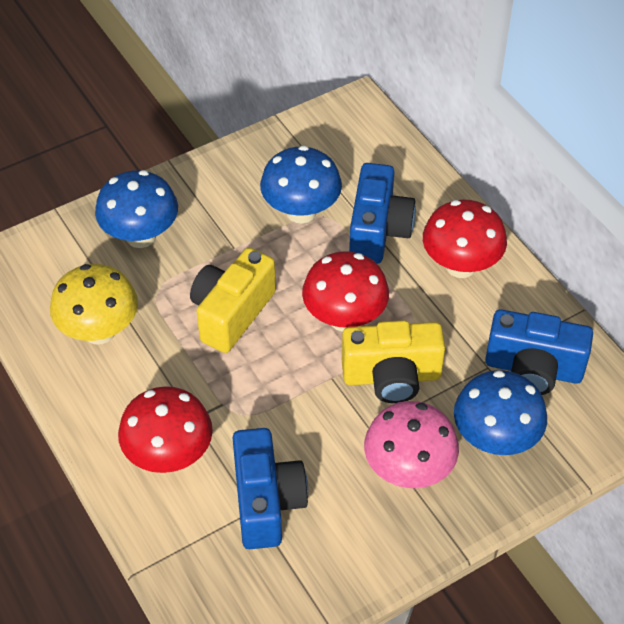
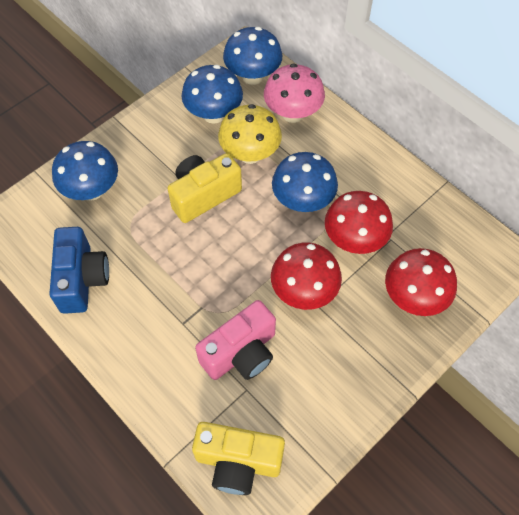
blue camera: 3 -> 1
blue mushroom: 3 -> 4
pink camera: 0 -> 1

